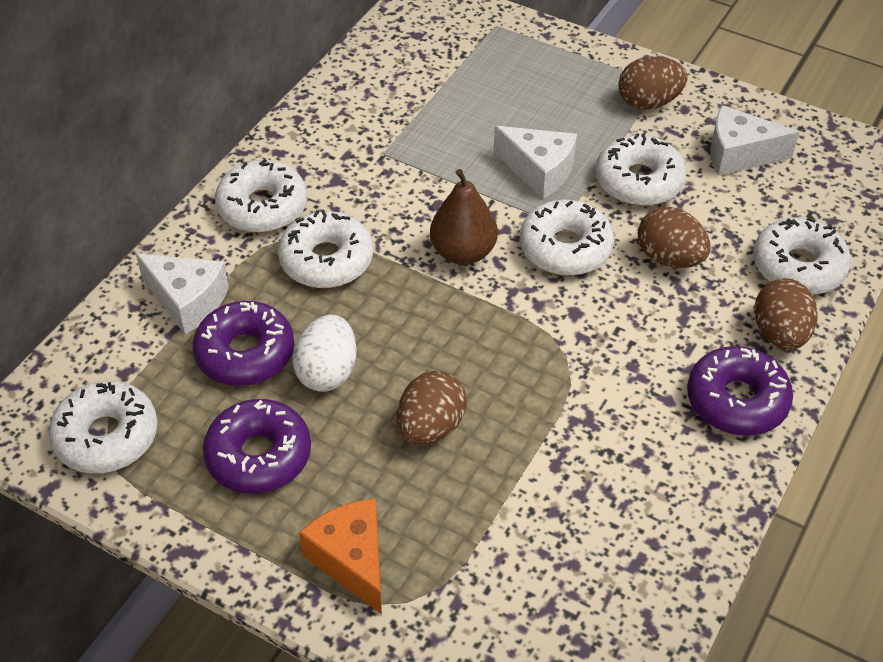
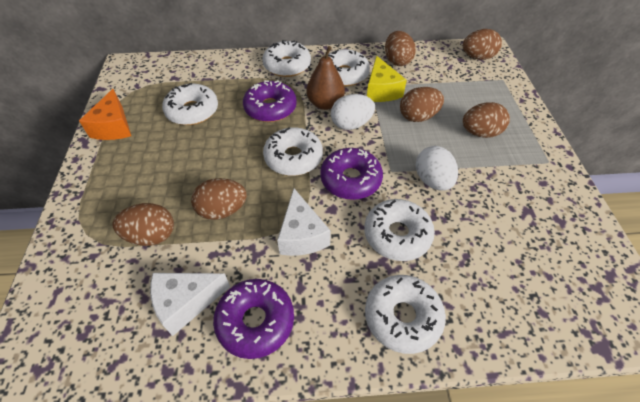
brown egg: 4 -> 6
white cheese: 3 -> 2
white egg: 1 -> 2
yellow cheese: 0 -> 1

